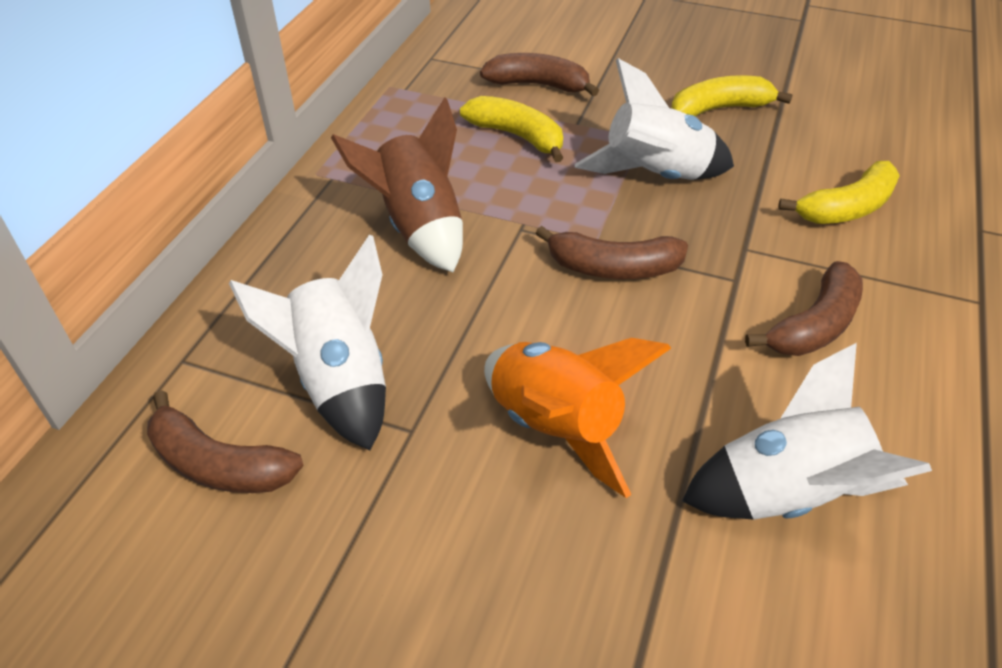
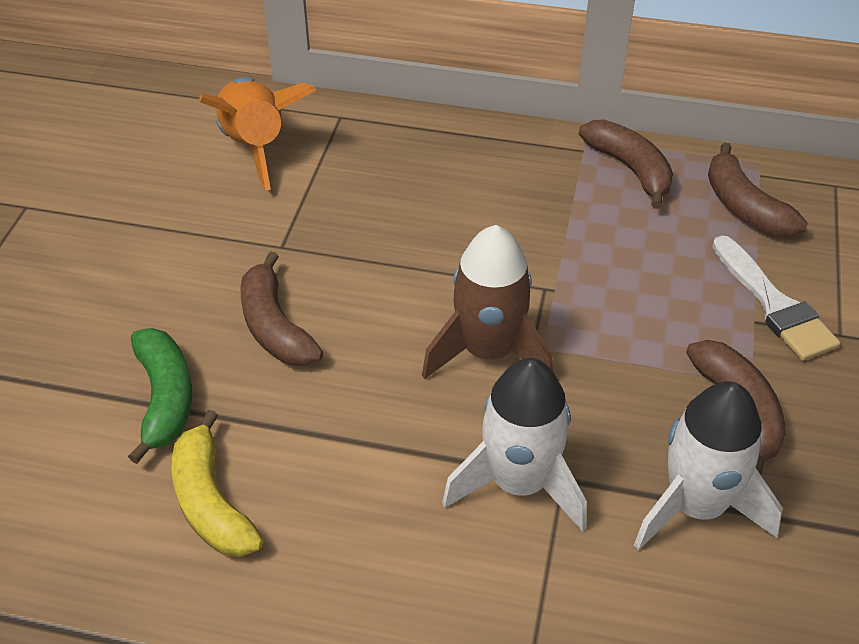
green banana: 0 -> 1
white brush: 0 -> 1
white rocket: 3 -> 2
yellow banana: 3 -> 1

